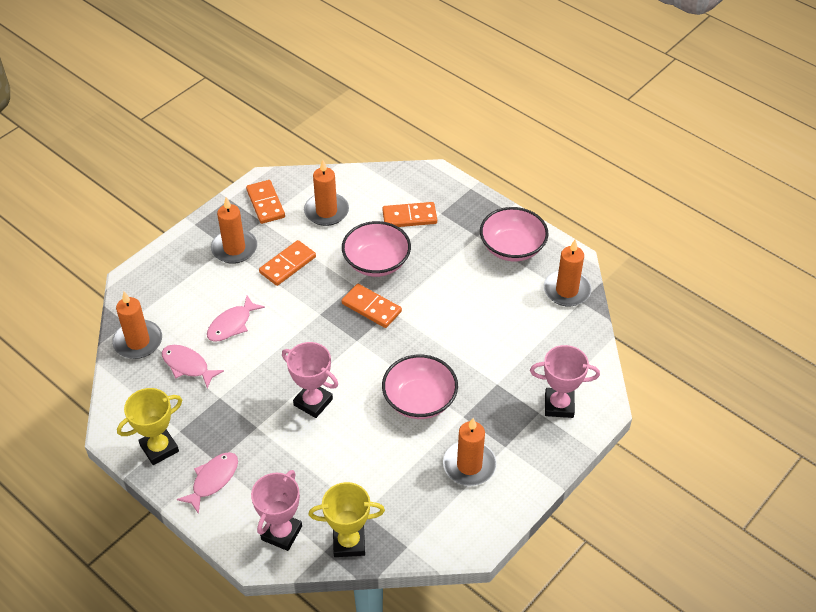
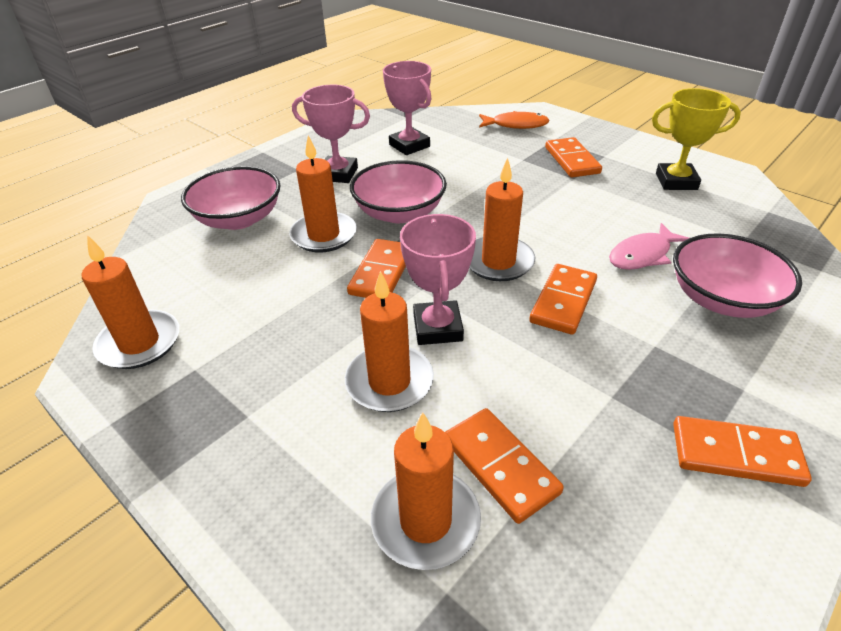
orange domino: 4 -> 5
orange fish: 0 -> 1
pink fish: 3 -> 1
yellow trophy: 2 -> 1

